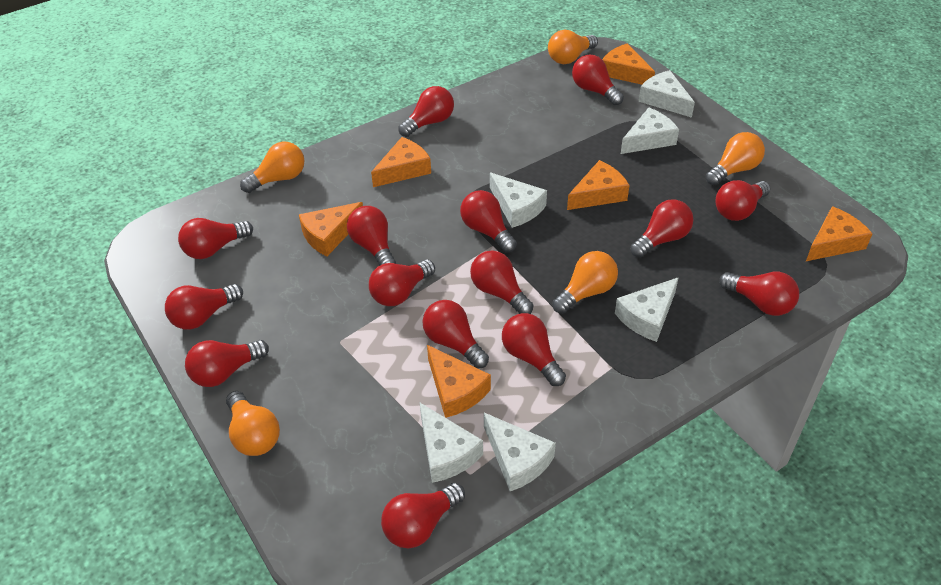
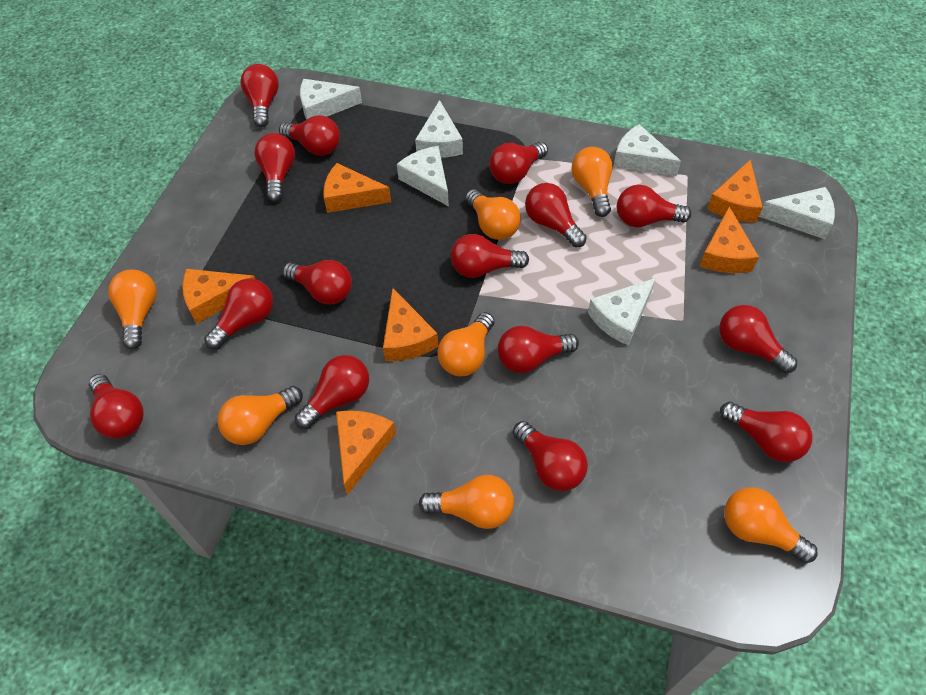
orange light bulb: 5 -> 7

